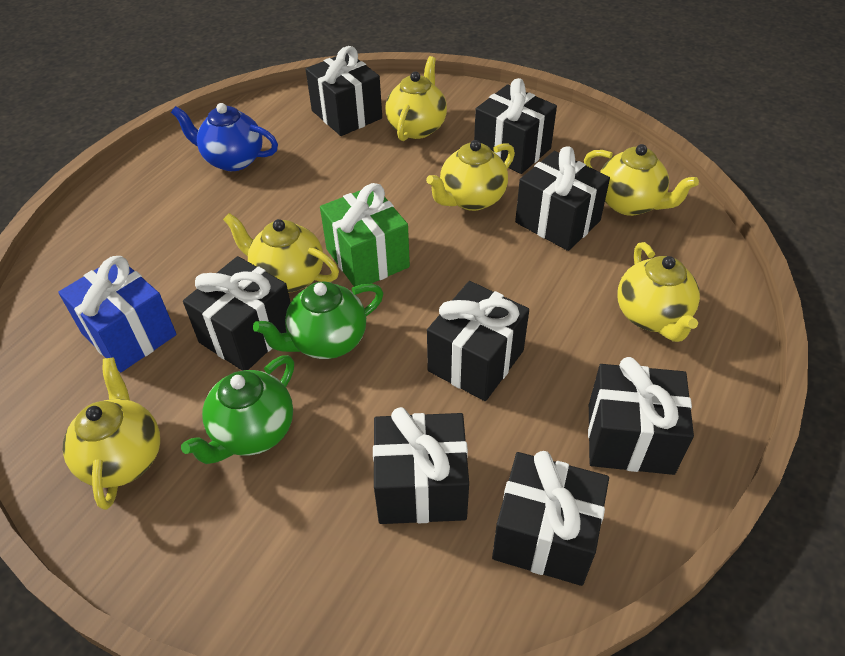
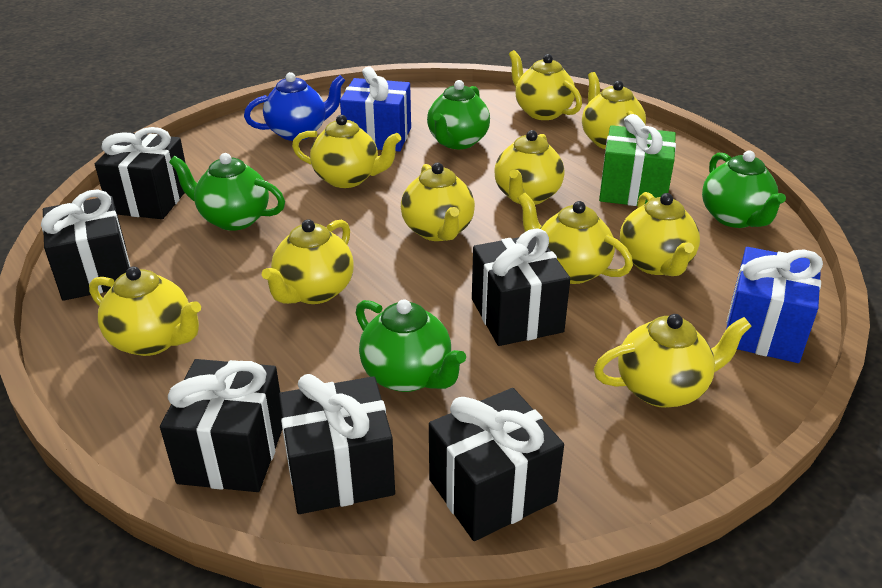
black gift: 8 -> 6
blue gift: 1 -> 2
green teapot: 2 -> 4
yellow teapot: 6 -> 10

